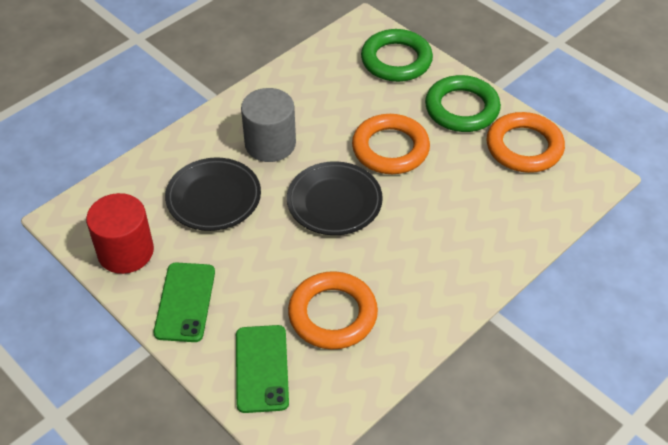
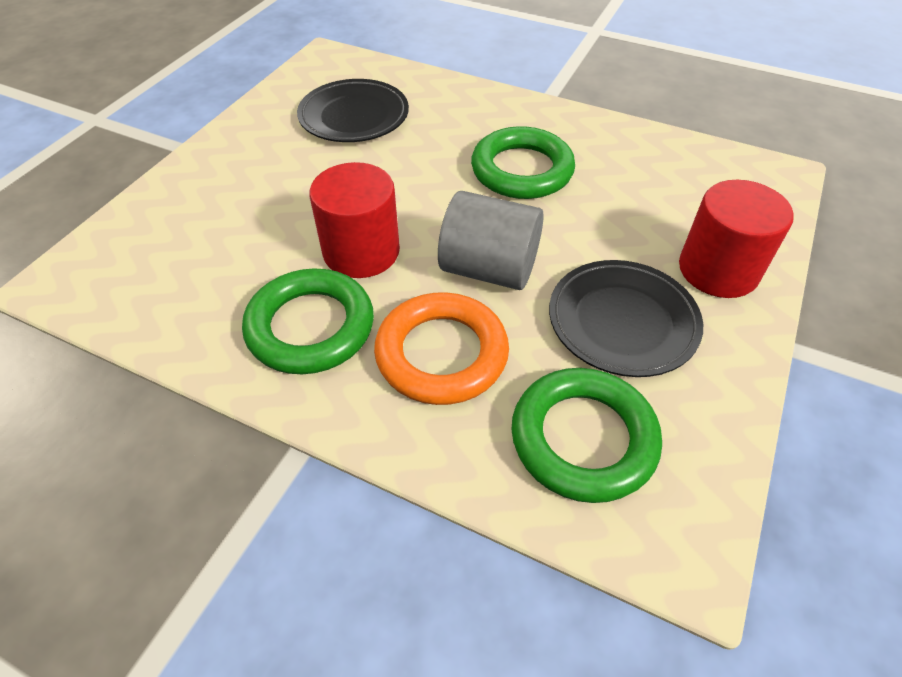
green phone: 2 -> 0
green ring: 2 -> 3
orange ring: 3 -> 1
red cylinder: 1 -> 2

